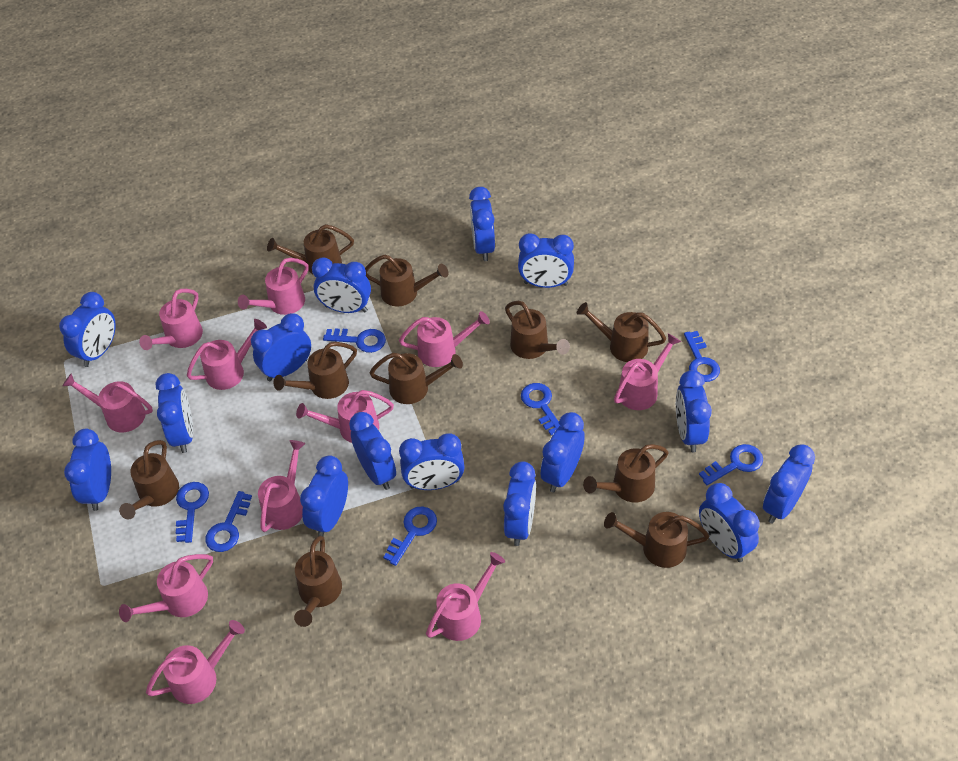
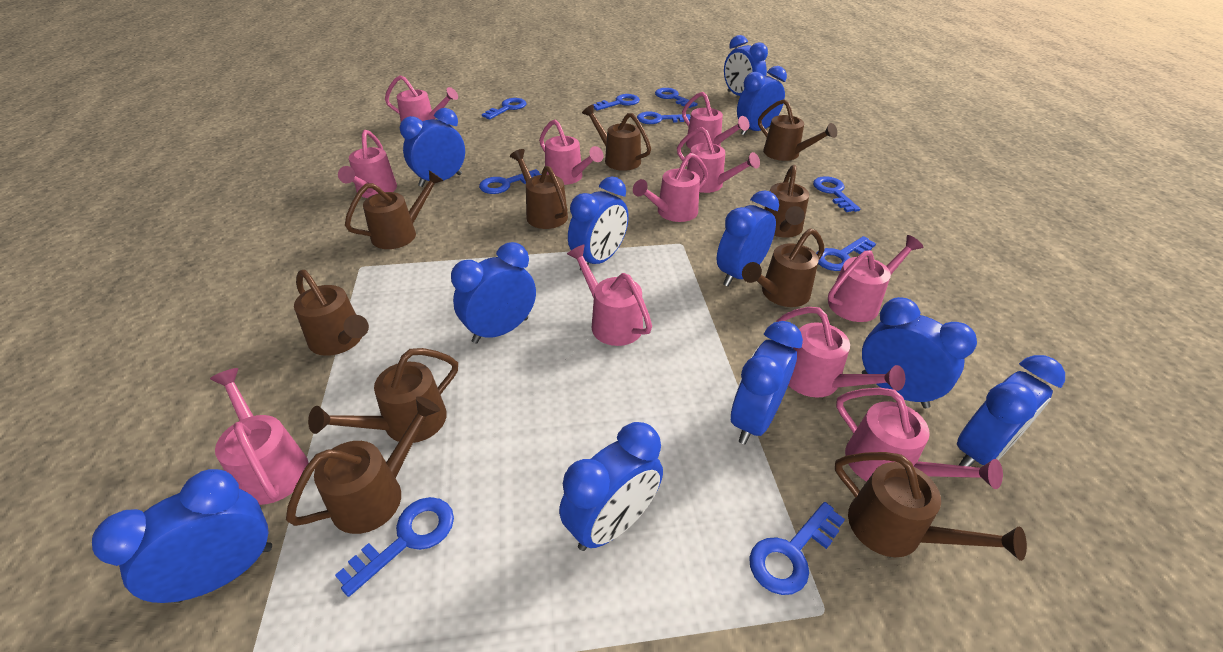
blue clock: 15 -> 11
blue key: 7 -> 9

